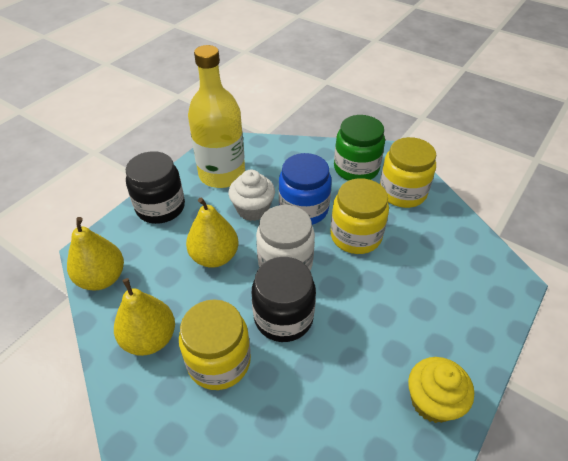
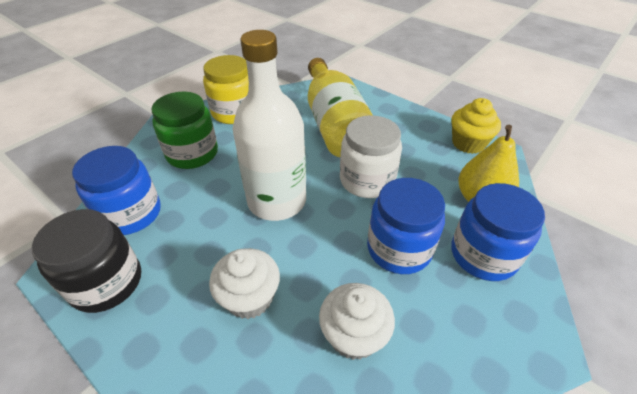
black jar: 2 -> 1
blue jar: 1 -> 3
white bottle: 0 -> 1
white cupcake: 1 -> 2
yellow jar: 3 -> 1
yellow pear: 3 -> 1

